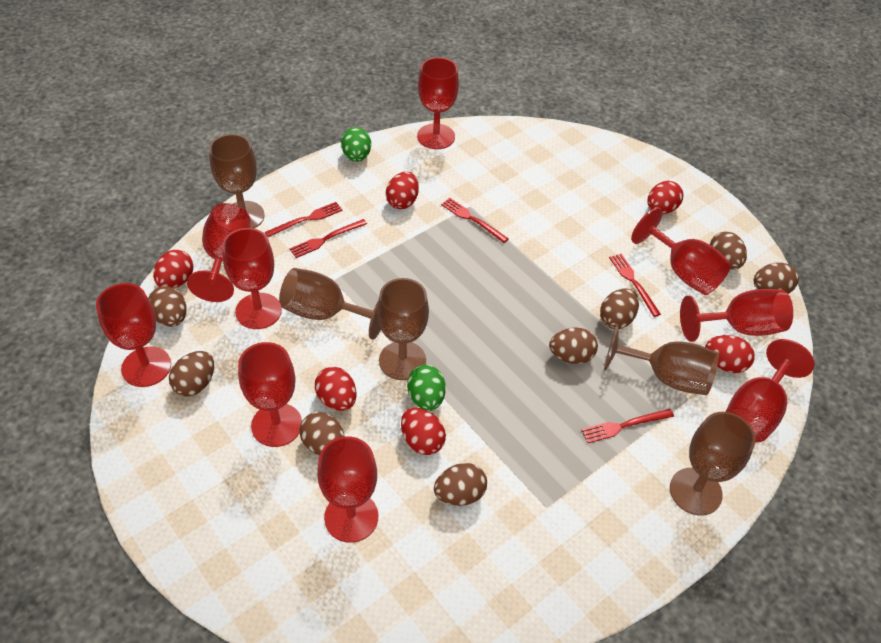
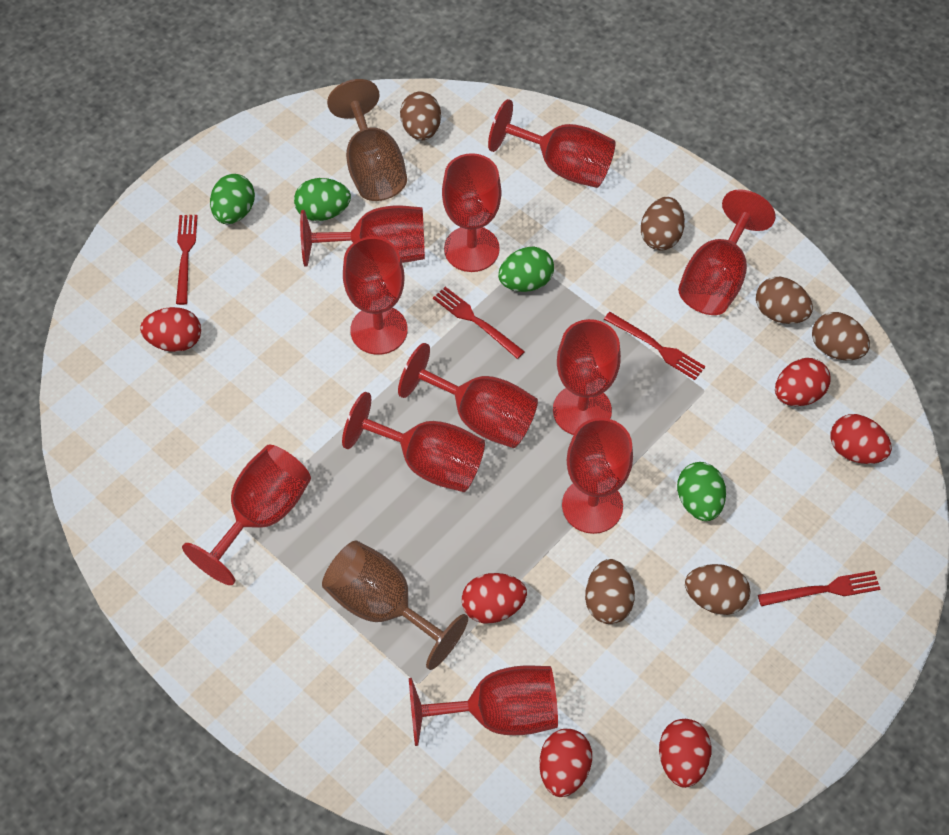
brown egg: 8 -> 6
brown goblet: 5 -> 2
green egg: 2 -> 4
red fork: 5 -> 4
red goblet: 9 -> 11

